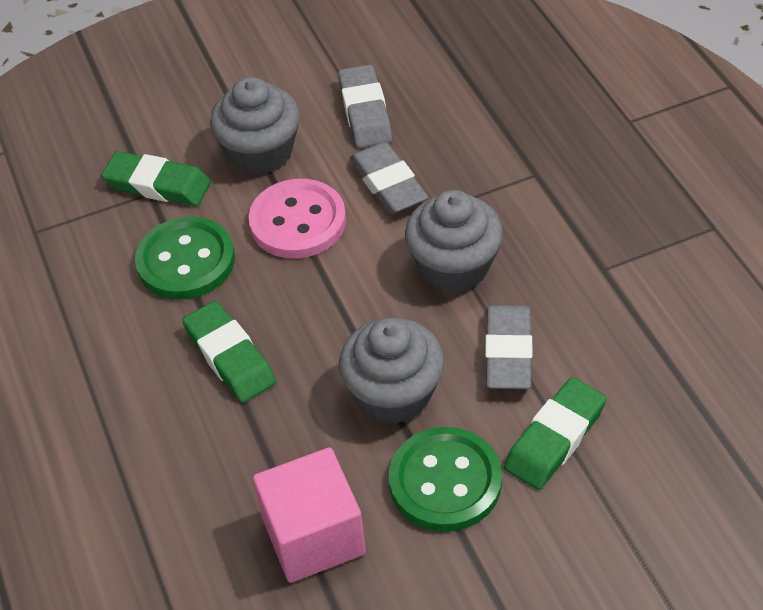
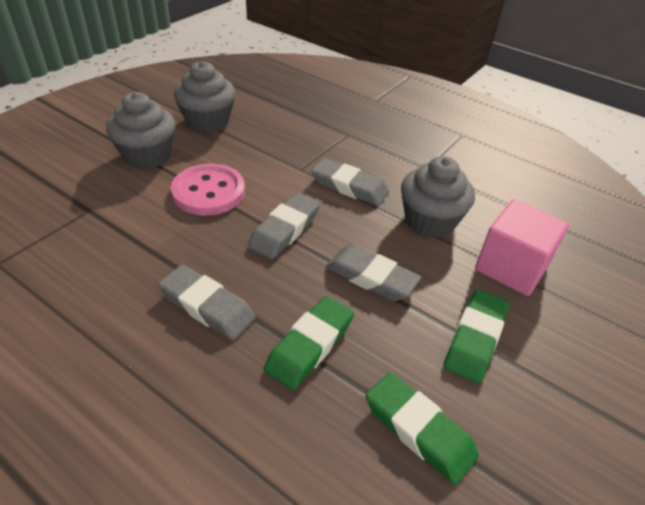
green button: 2 -> 0
grey eraser: 3 -> 4

